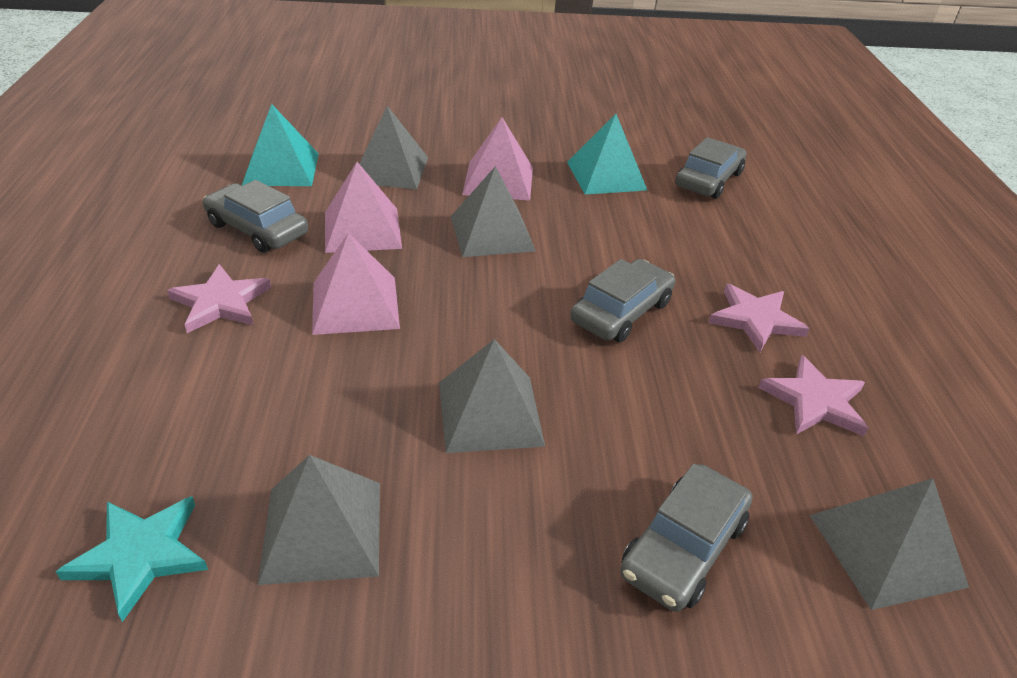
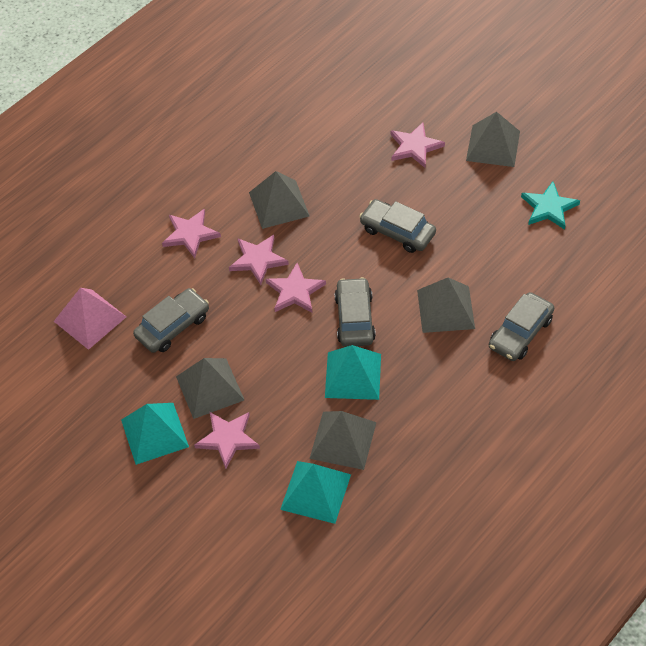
pink pyramid: 3 -> 1
pink star: 3 -> 5
turquoise pyramid: 2 -> 3

